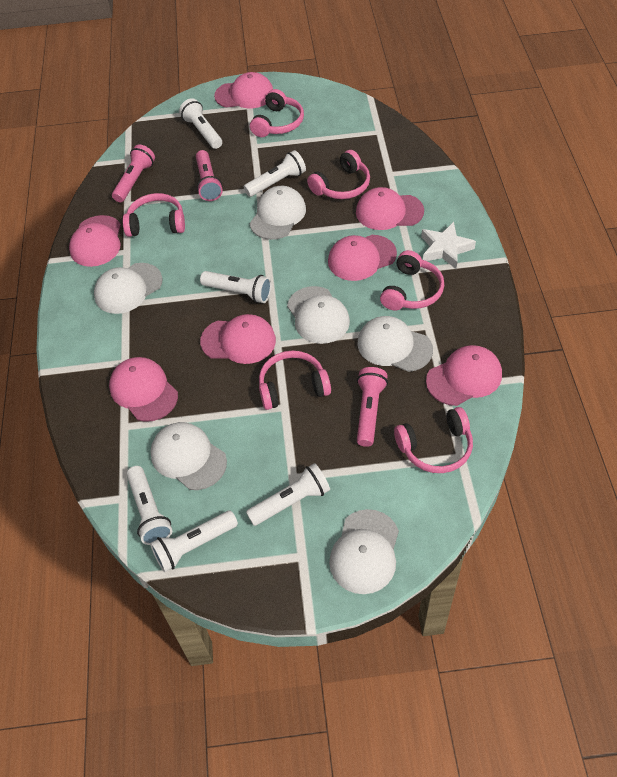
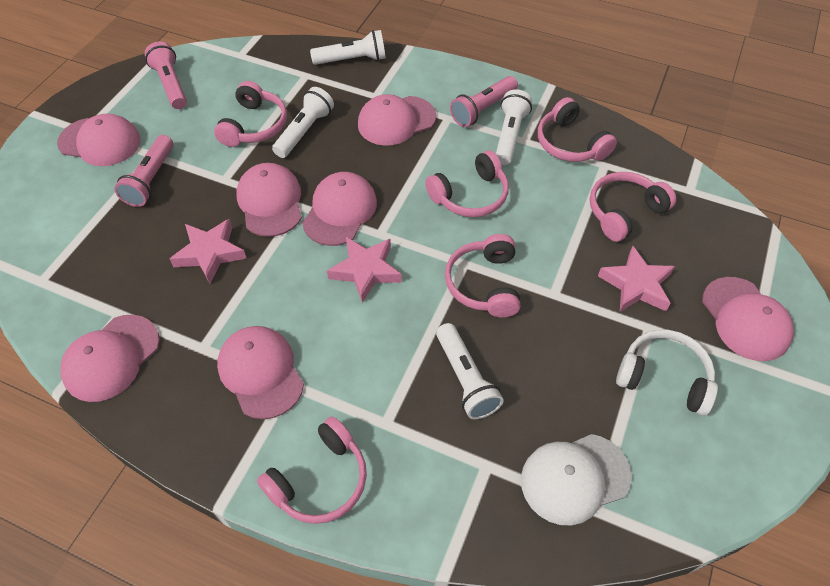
pink star: 0 -> 3
white cap: 6 -> 1
white flashlight: 6 -> 4
white headphones: 0 -> 1
white star: 1 -> 0

